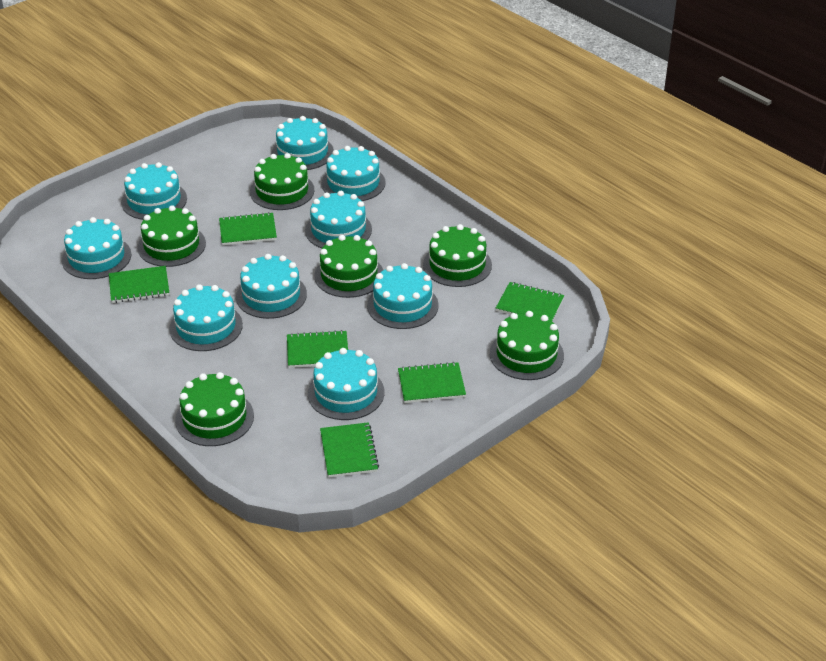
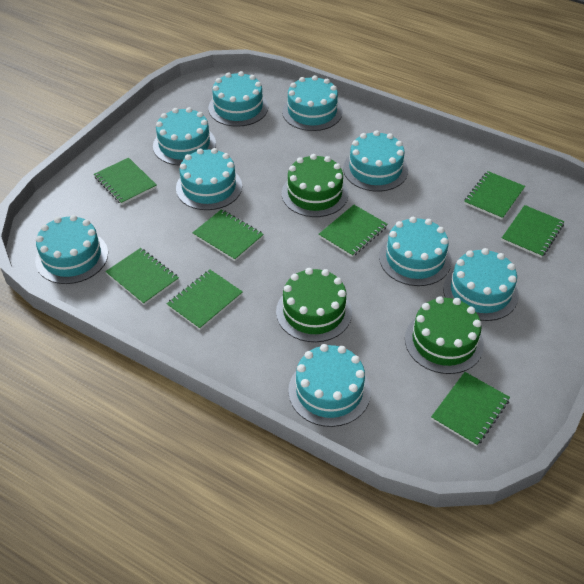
green cake: 6 -> 3
green notebook: 6 -> 8

